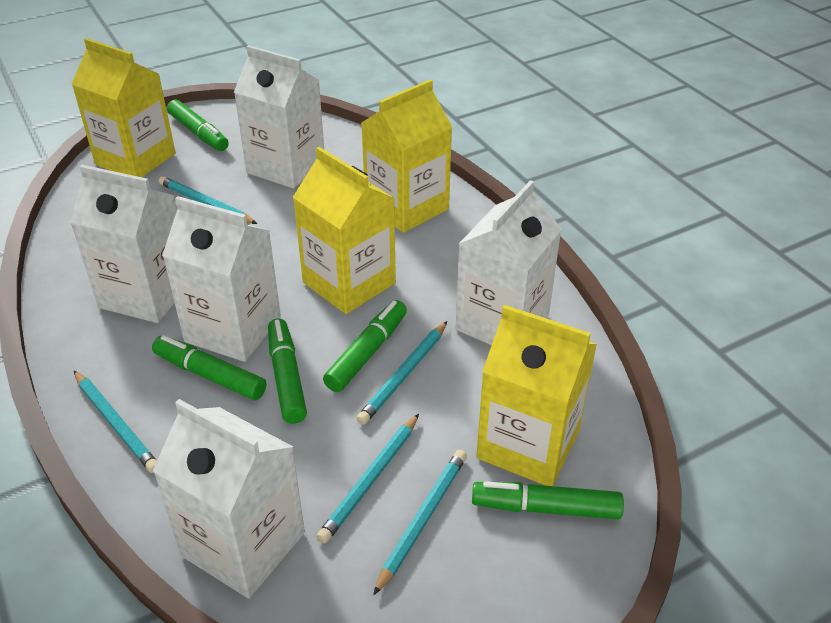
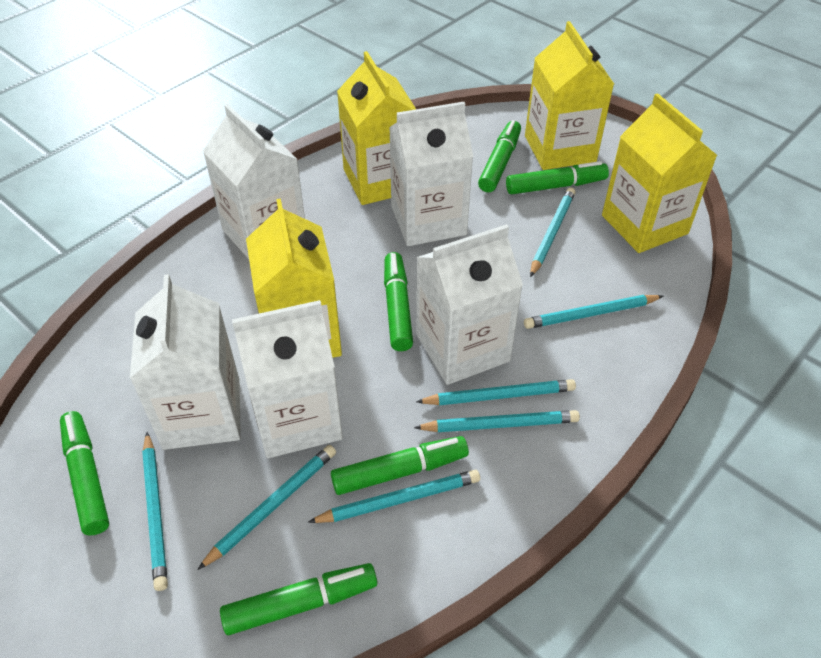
green marker: 5 -> 6
turquoise pencil: 5 -> 7

